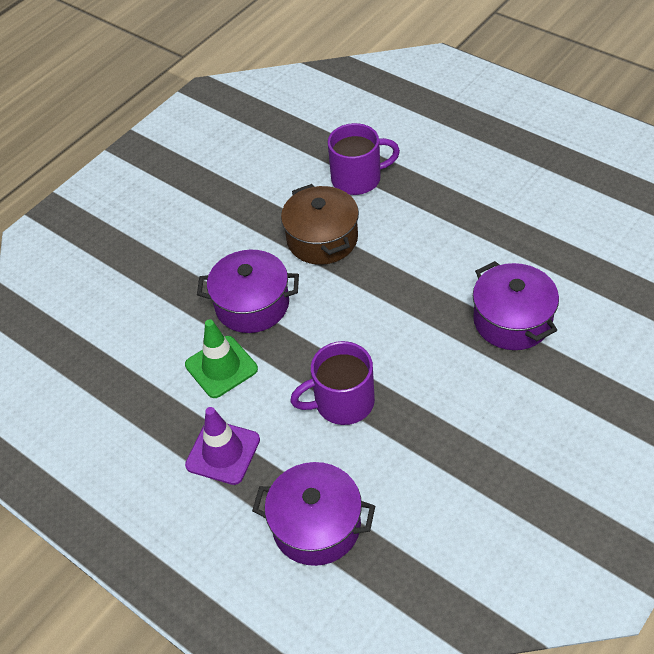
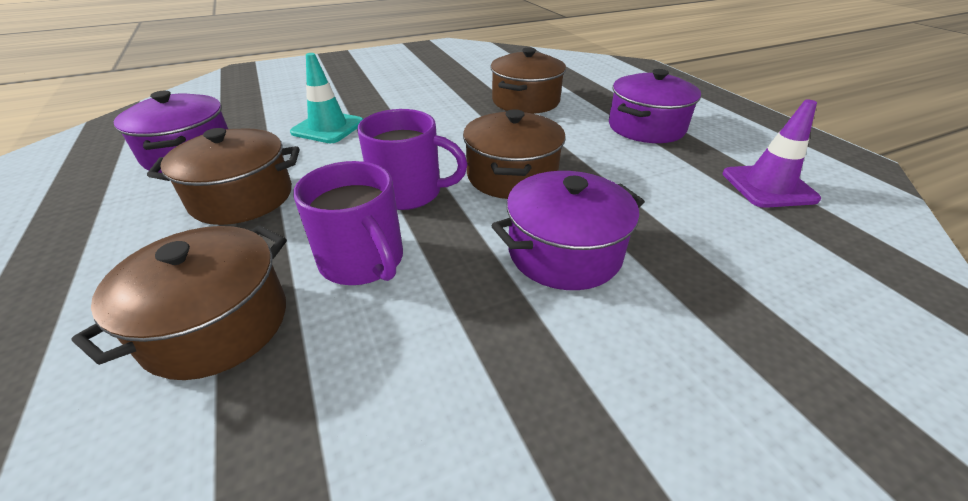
brown pot: 1 -> 4
green traffic cone: 1 -> 0
turquoise traffic cone: 0 -> 1

